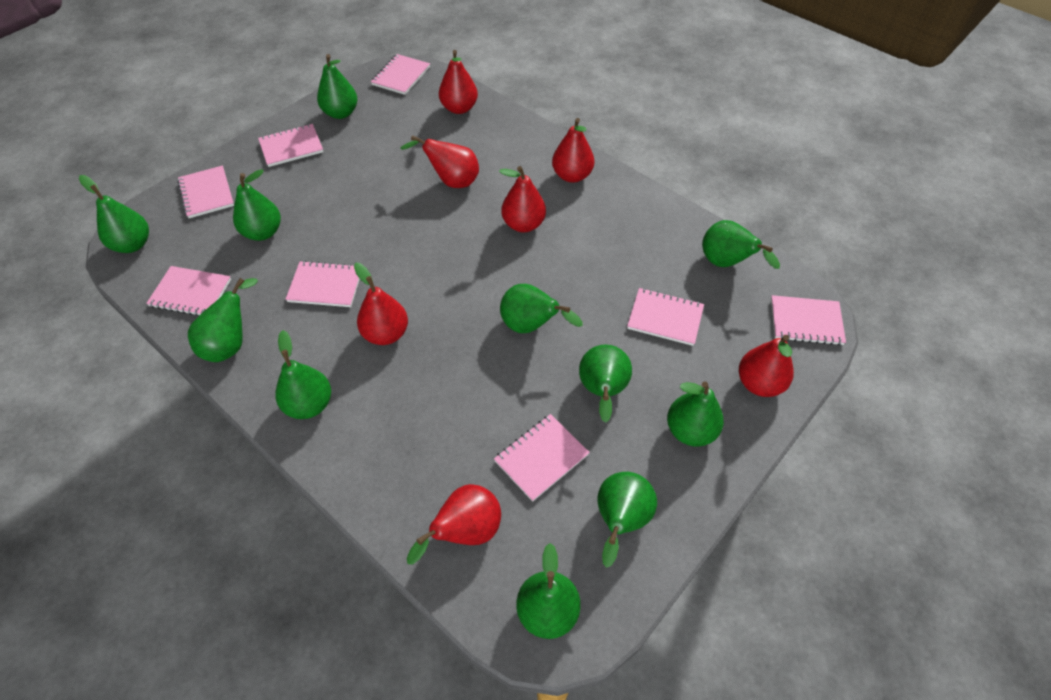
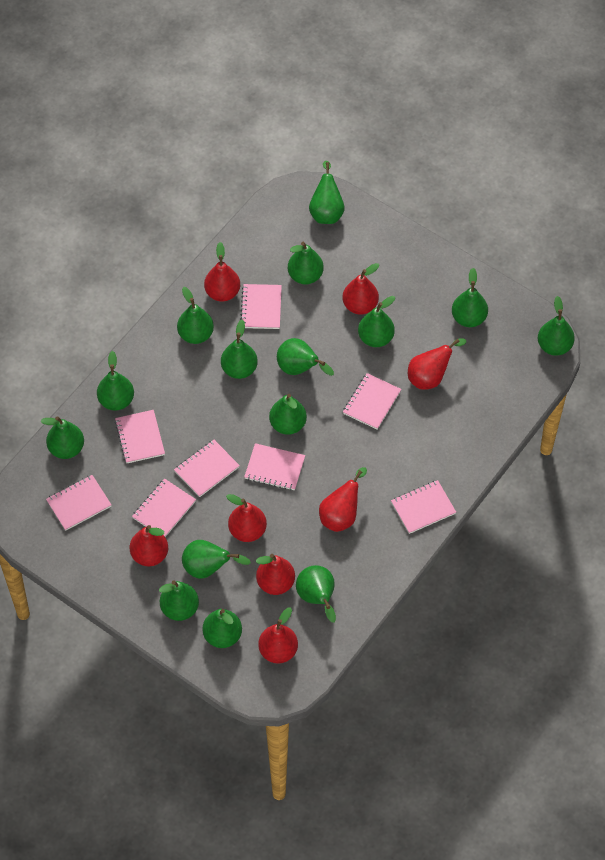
green pear: 11 -> 15
red pear: 7 -> 8

